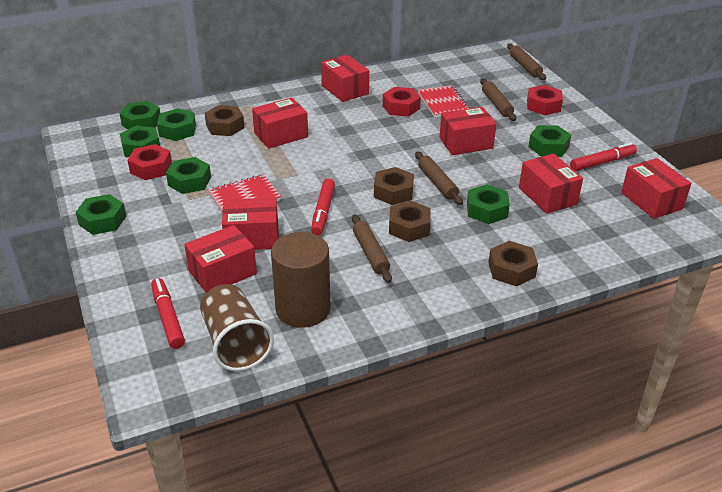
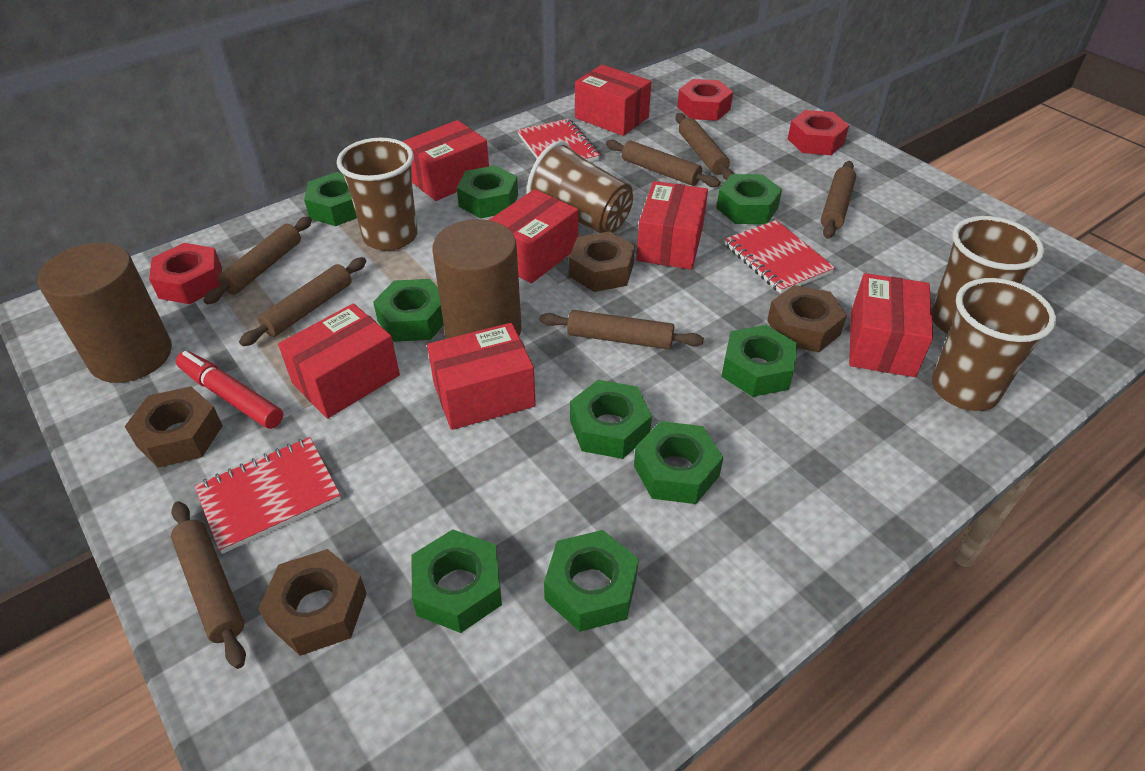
brown cup: 1 -> 4
brown cylinder: 1 -> 2
brown rolling pin: 4 -> 7
green nut: 7 -> 9
red marker: 3 -> 1
red notebook: 2 -> 3

